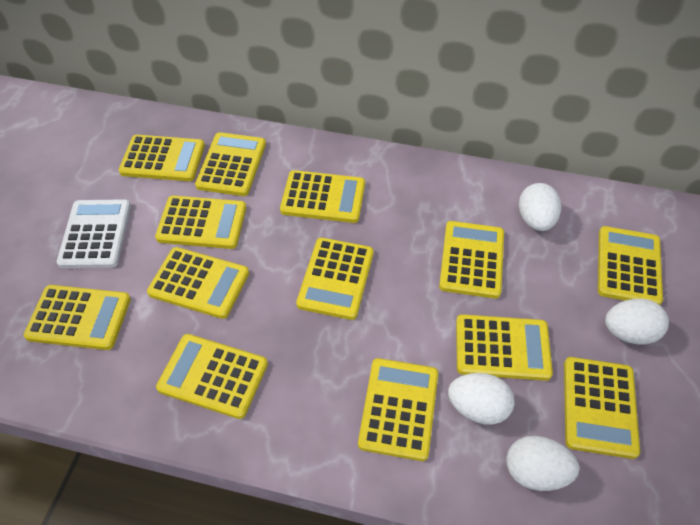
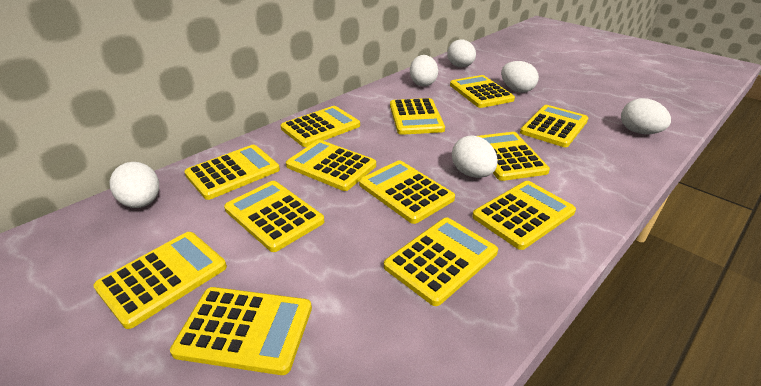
white calculator: 1 -> 0
white egg: 4 -> 6

